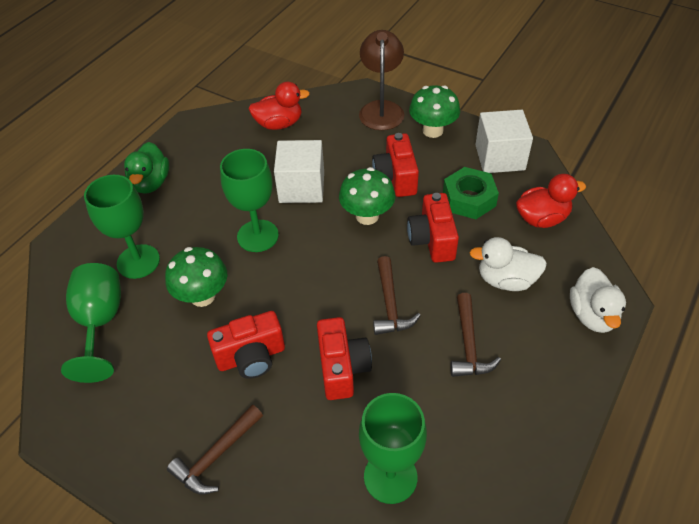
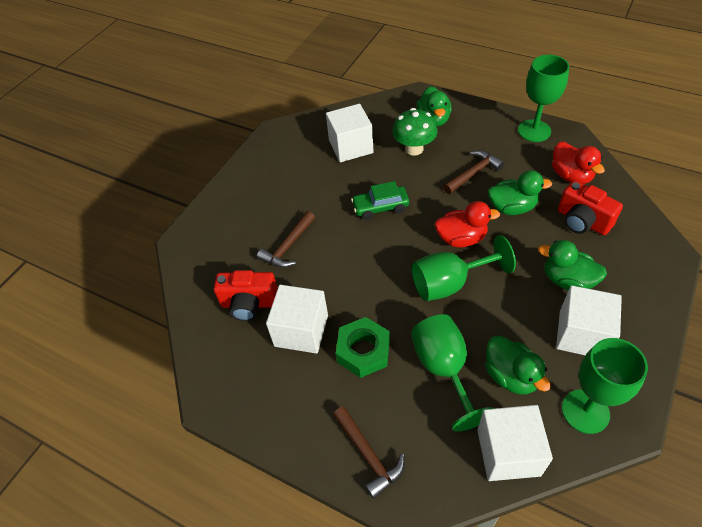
brown lamp: 1 -> 0
green car: 0 -> 1
green duck: 1 -> 4
green mushroom: 3 -> 1
red camera: 4 -> 2
white cube: 2 -> 4
white duck: 2 -> 0

